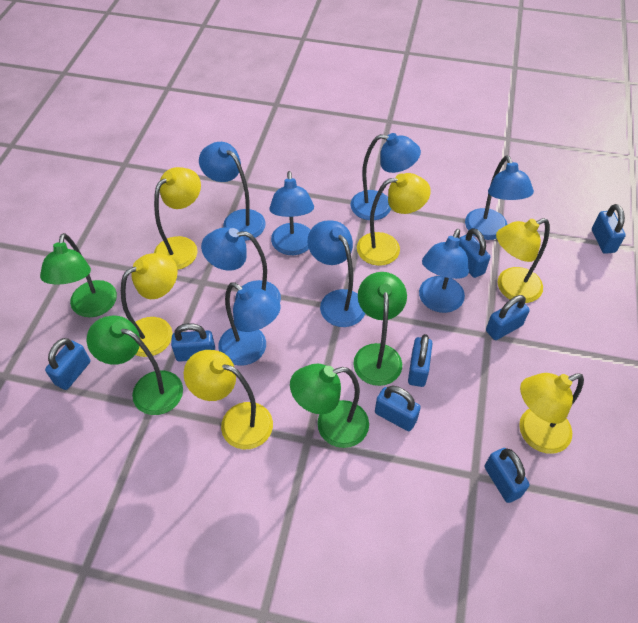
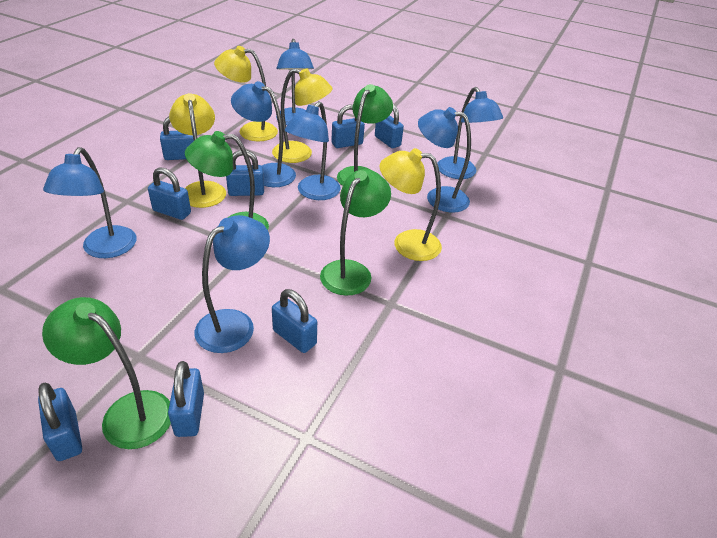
blue lamp: 8 -> 7
yellow lamp: 6 -> 4

